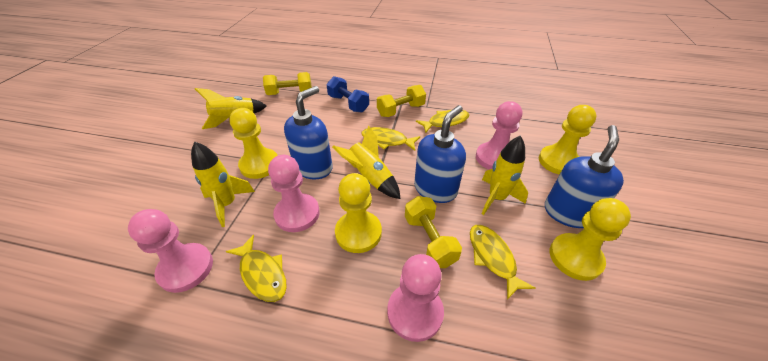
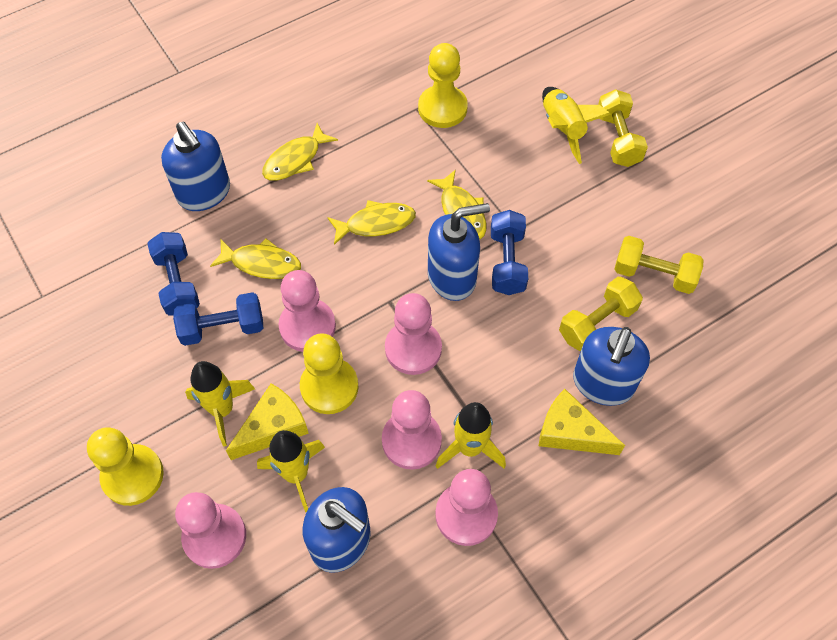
blue dumbbell: 1 -> 3
blue soap dispenser: 3 -> 4
pink pawn: 4 -> 5
yellow cheese: 0 -> 2
yellow pawn: 4 -> 3

